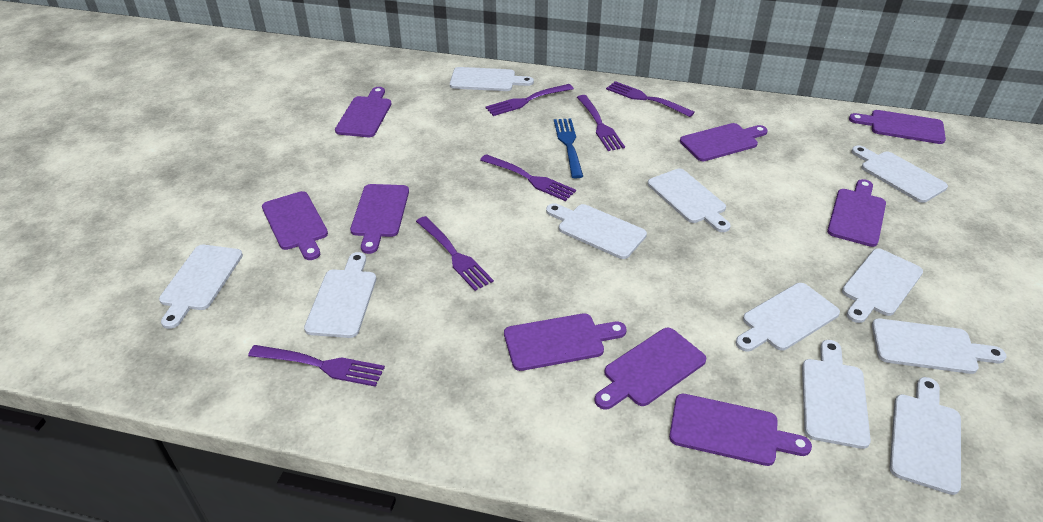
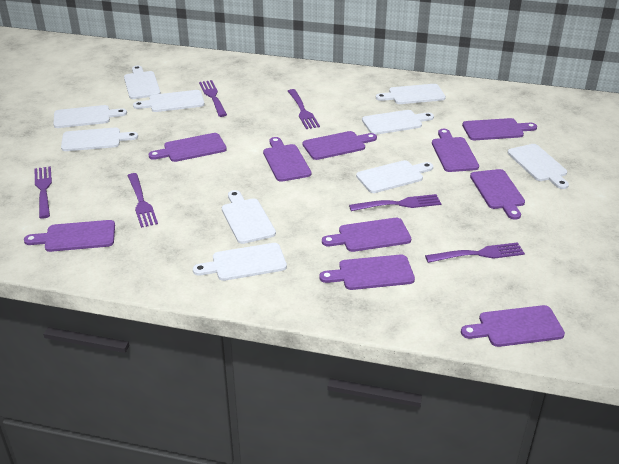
blue fork: 1 -> 0
purple cutting board: 9 -> 10
white cutting board: 11 -> 10

